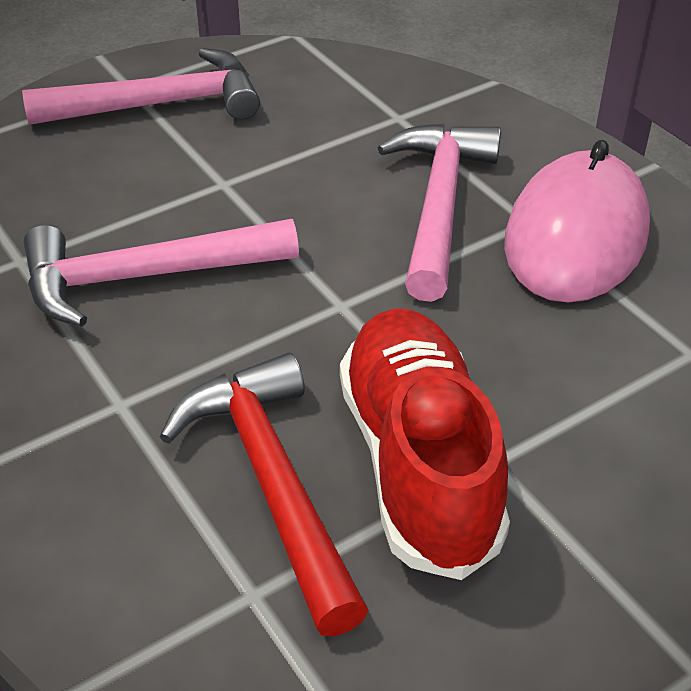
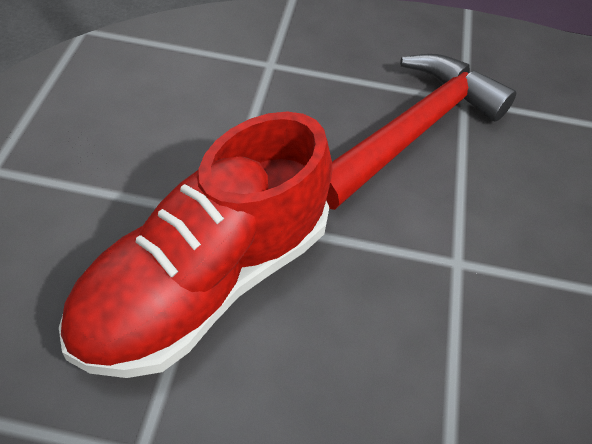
pink hammer: 3 -> 0
pink mouse: 1 -> 0

